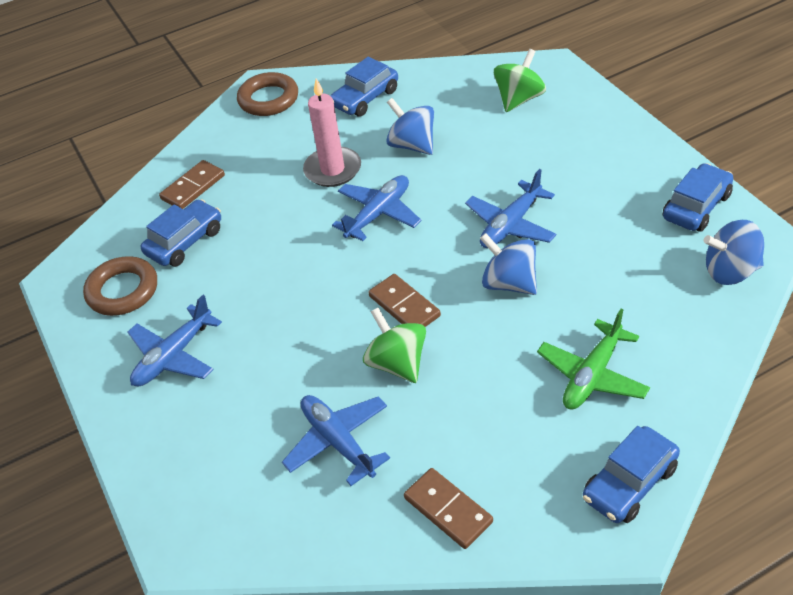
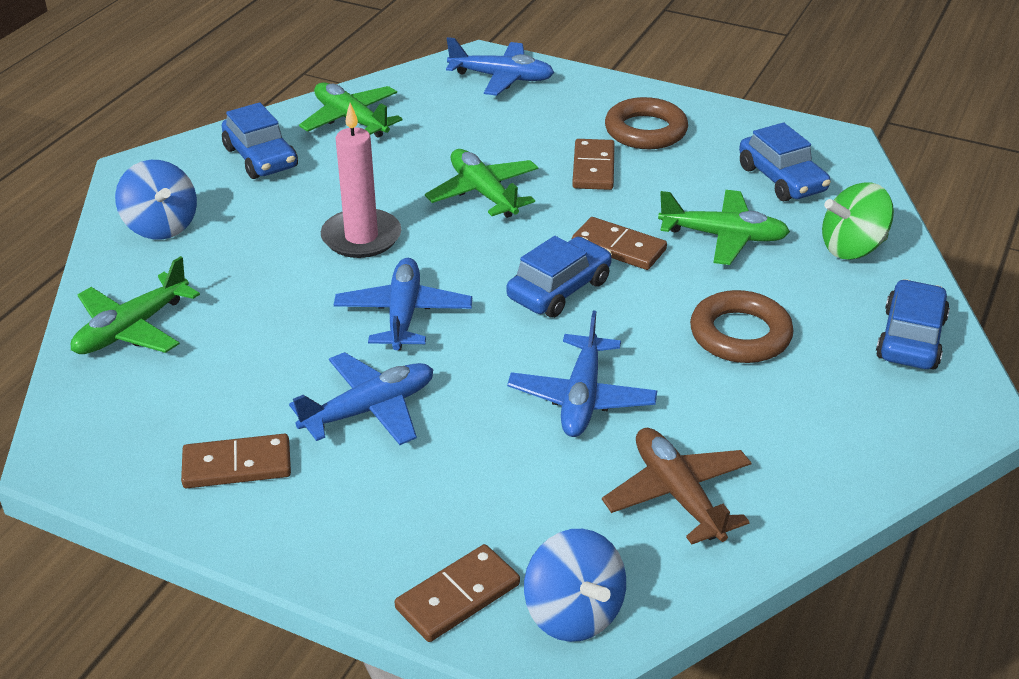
blue spinning top: 3 -> 2
brown domino: 3 -> 4
brown plane: 0 -> 1
green plane: 1 -> 4
green spinning top: 2 -> 1

